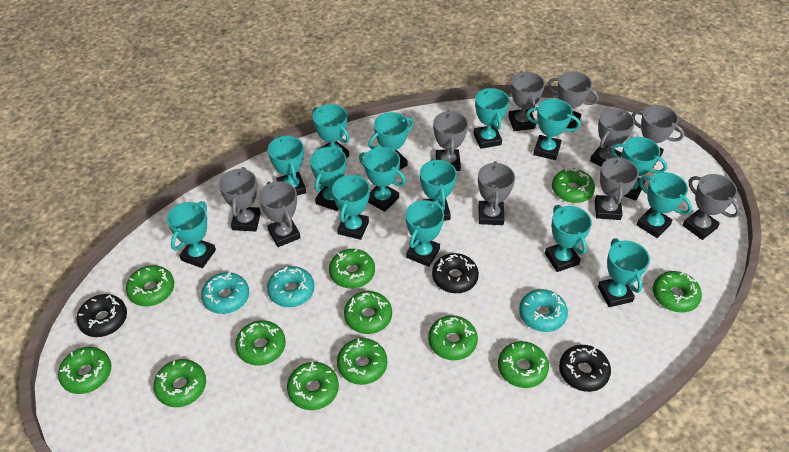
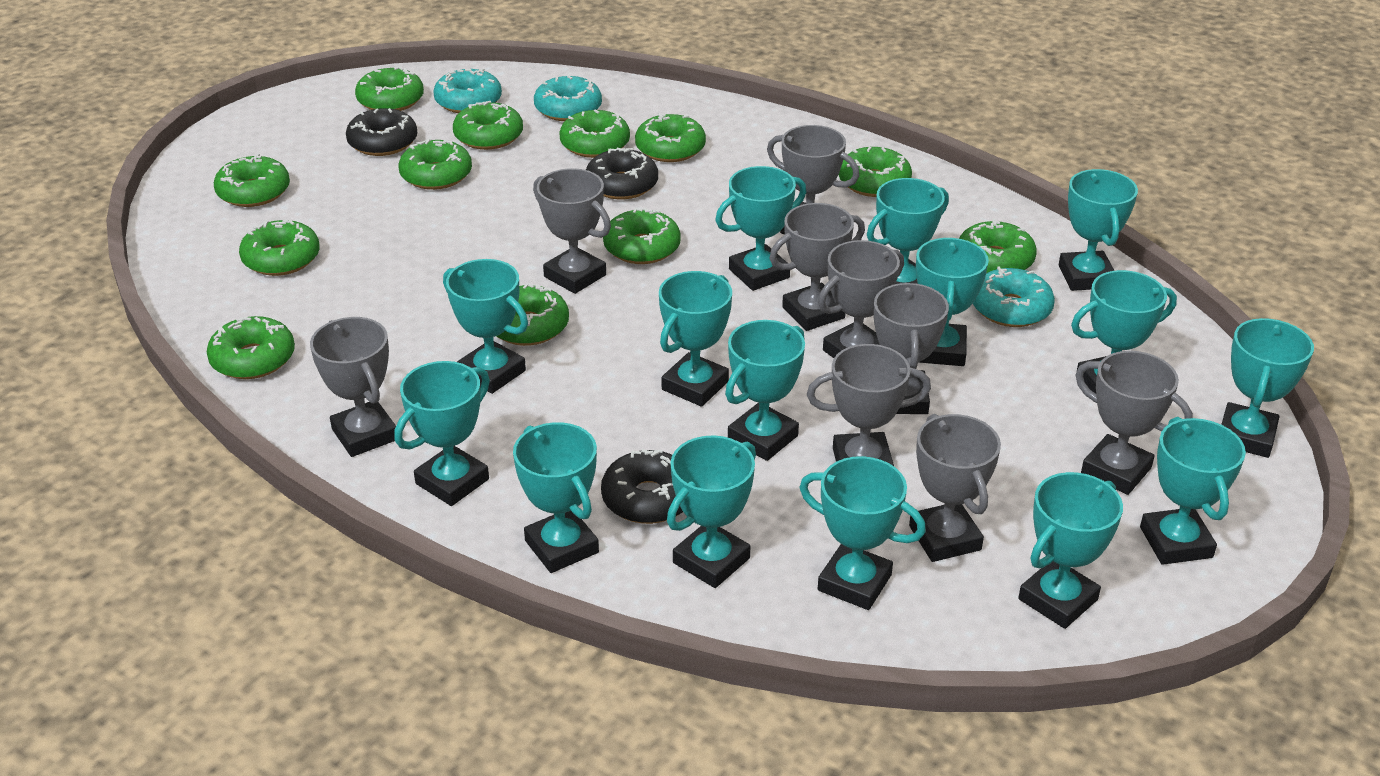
grey trophy: 10 -> 9

